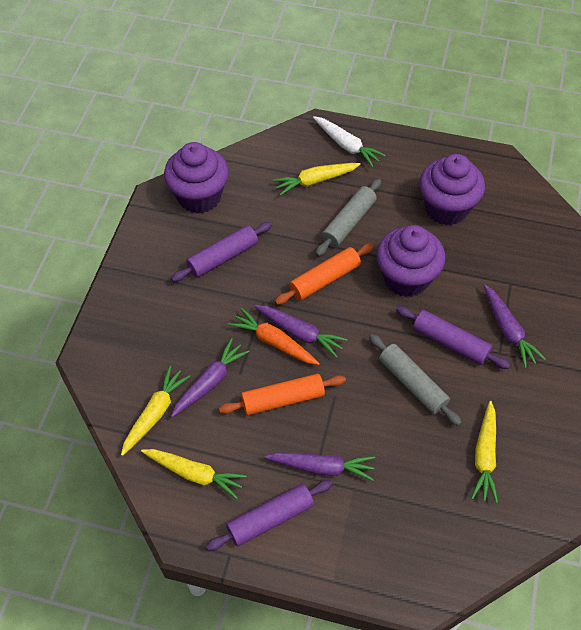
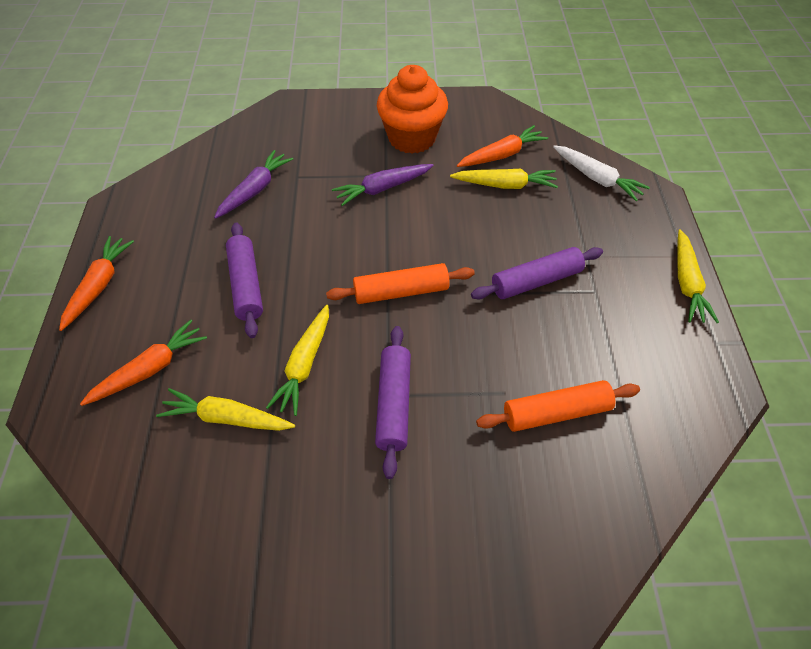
grey rolling pin: 2 -> 0
orange carrot: 1 -> 3
orange cupcake: 0 -> 1
purple carrot: 4 -> 2
purple cupcake: 3 -> 0

